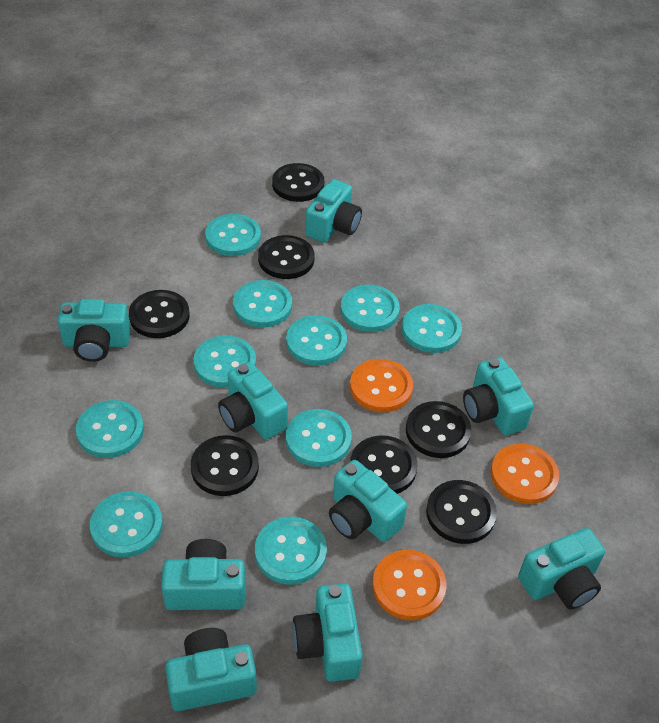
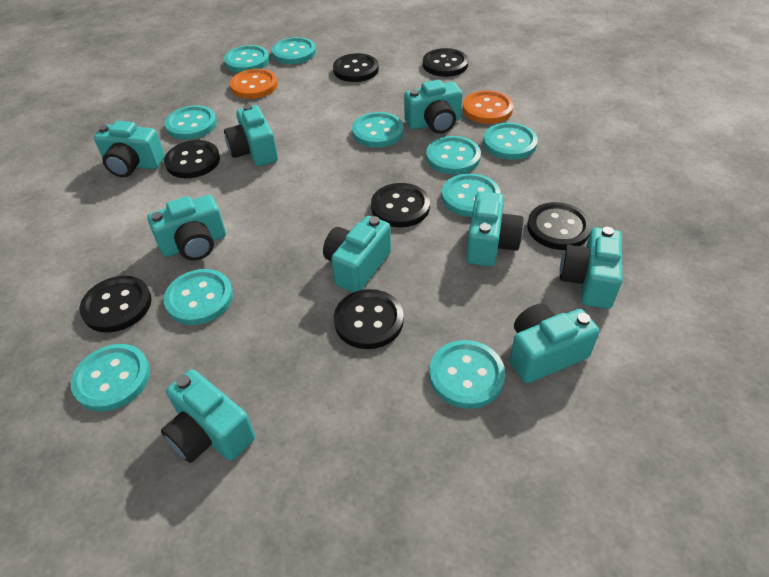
orange button: 3 -> 2

